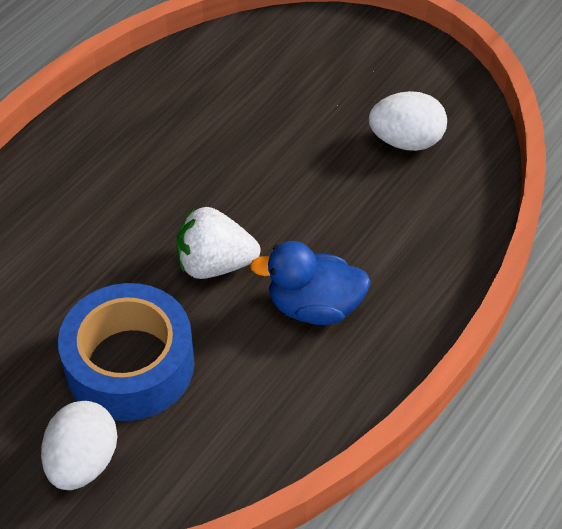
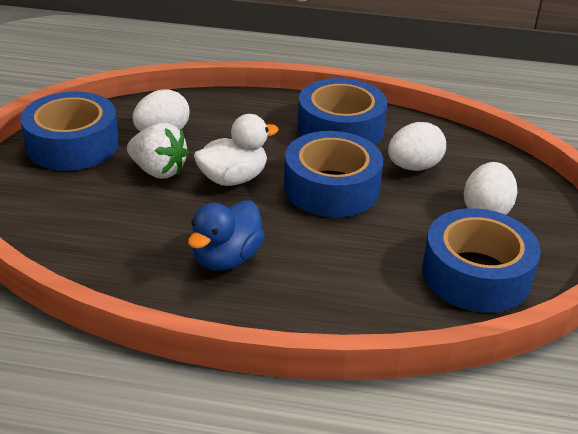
blue tape: 1 -> 4
white duck: 0 -> 1
white egg: 2 -> 3

